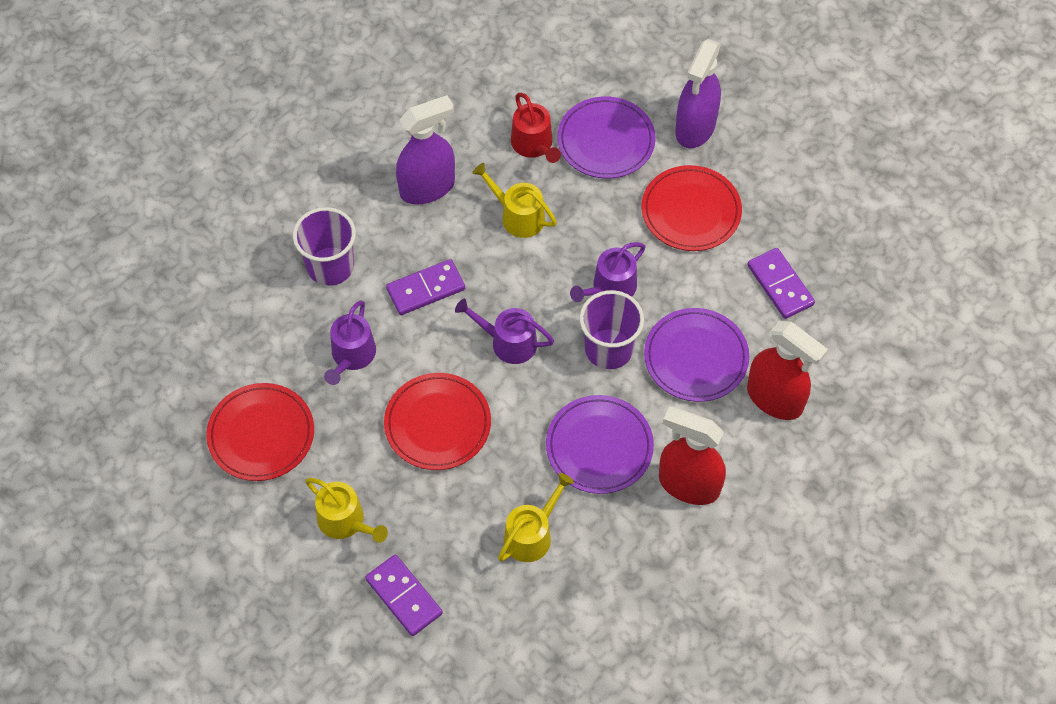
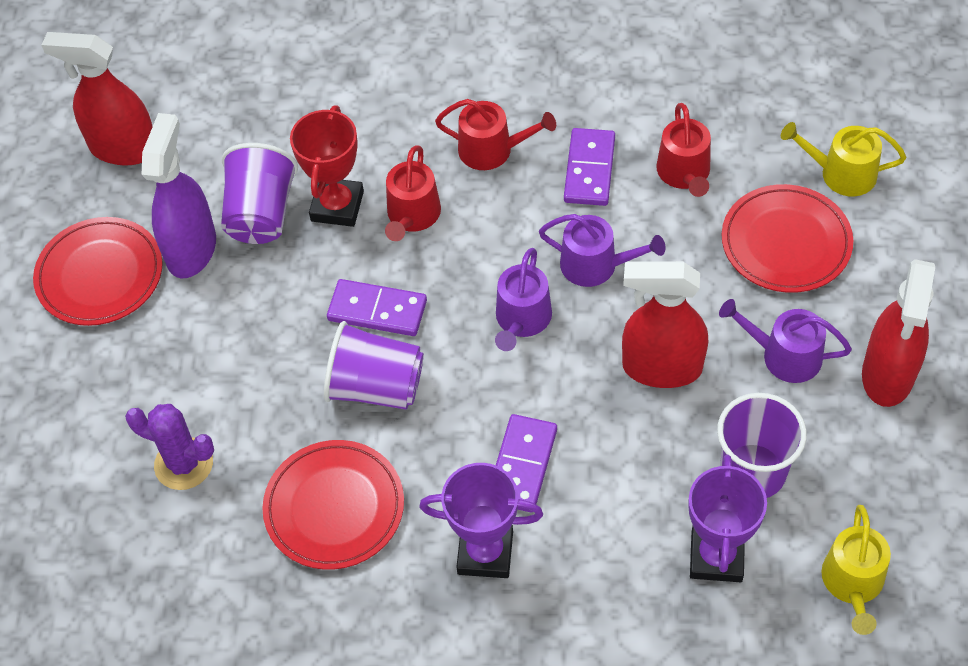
purple cactus: 0 -> 1
purple cup: 2 -> 3
purple plate: 3 -> 0
purple spray bottle: 2 -> 1
purple trophy: 0 -> 2
red spray bottle: 2 -> 3
red trophy: 0 -> 1
red watering can: 1 -> 3
yellow watering can: 3 -> 2

